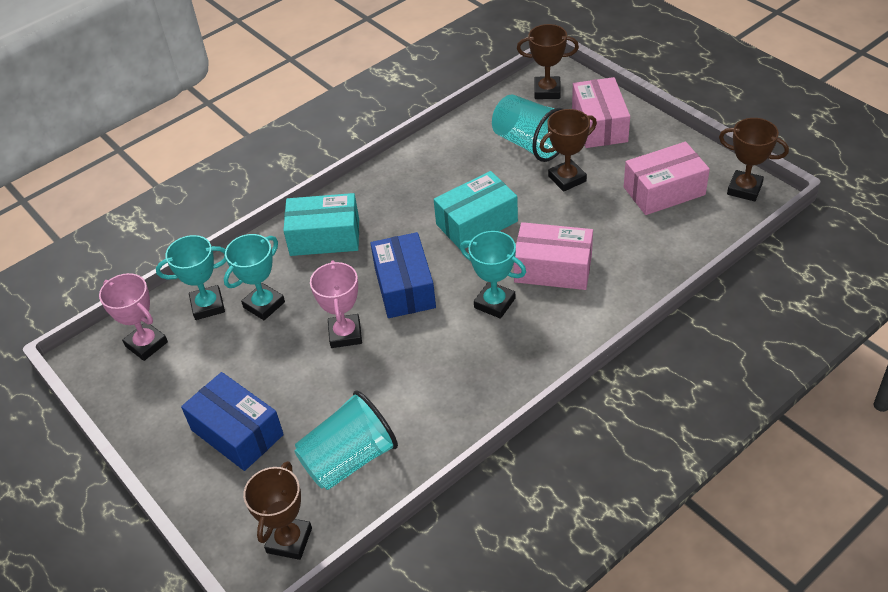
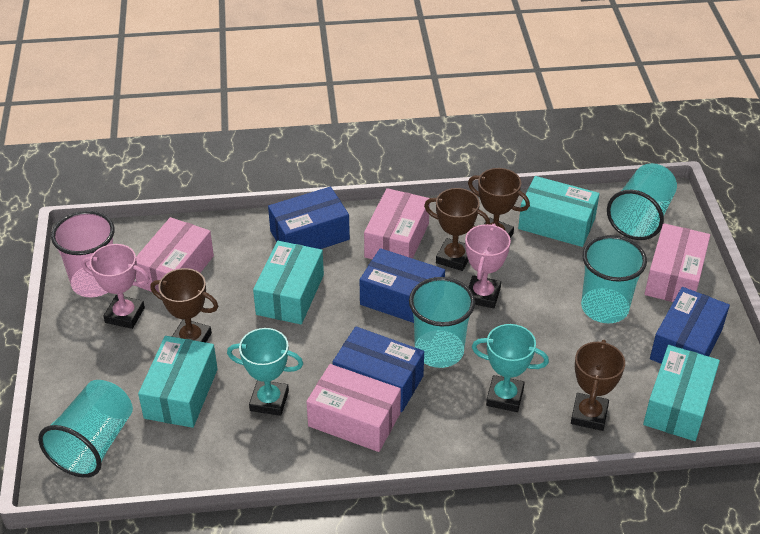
blue box: 2 -> 4
pink box: 3 -> 4
pink cup: 0 -> 1
turquoise box: 2 -> 4
turquoise cup: 2 -> 4
turquoise trophy: 3 -> 2

